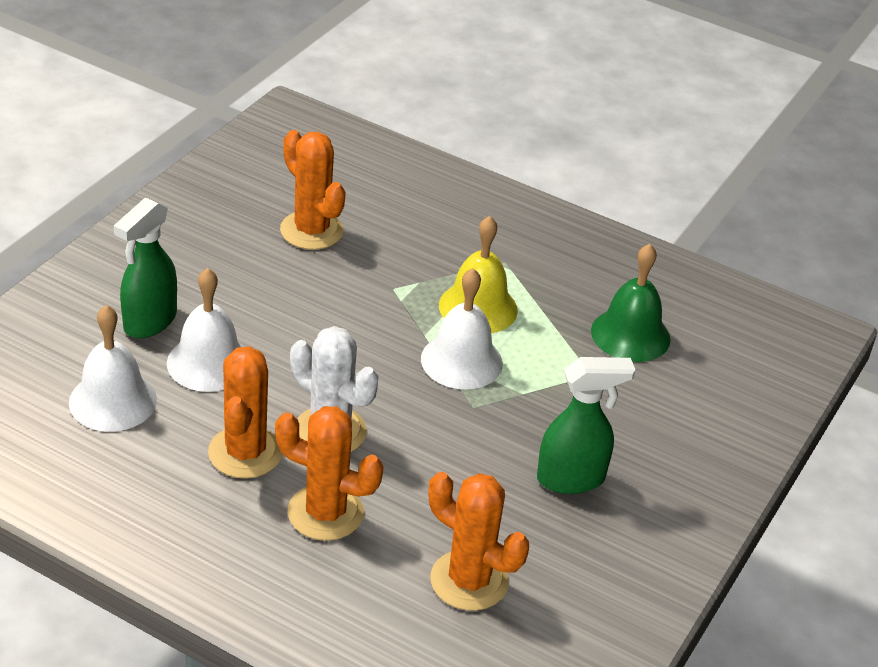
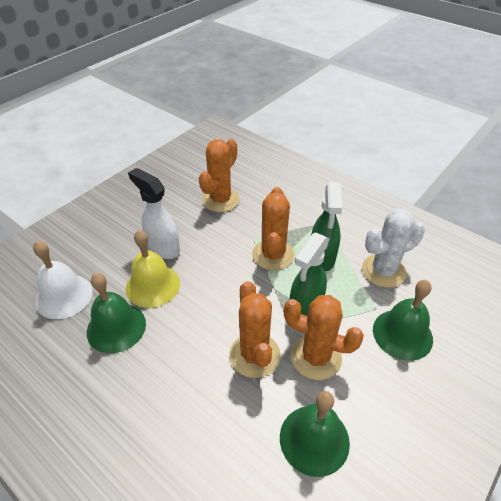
green bell: 1 -> 3
white bell: 3 -> 1
white spray bottle: 0 -> 1

